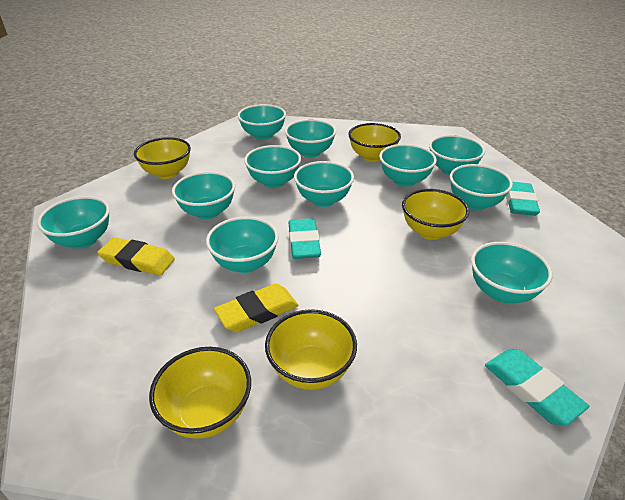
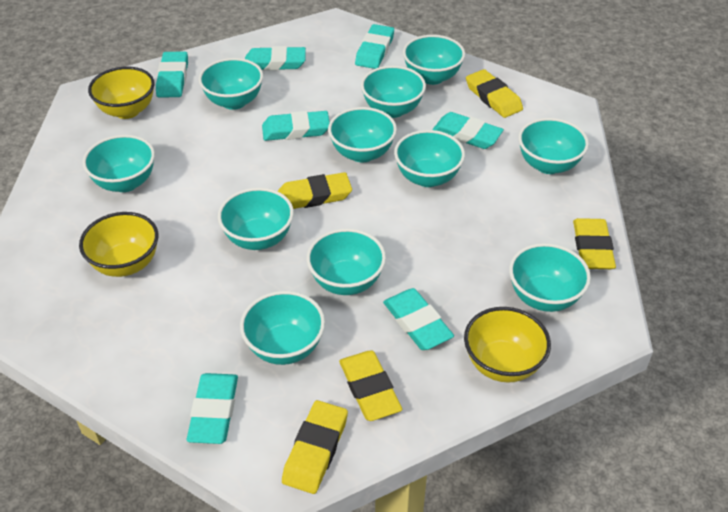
turquoise eraser: 3 -> 7
yellow bowl: 5 -> 3
yellow eraser: 2 -> 5

